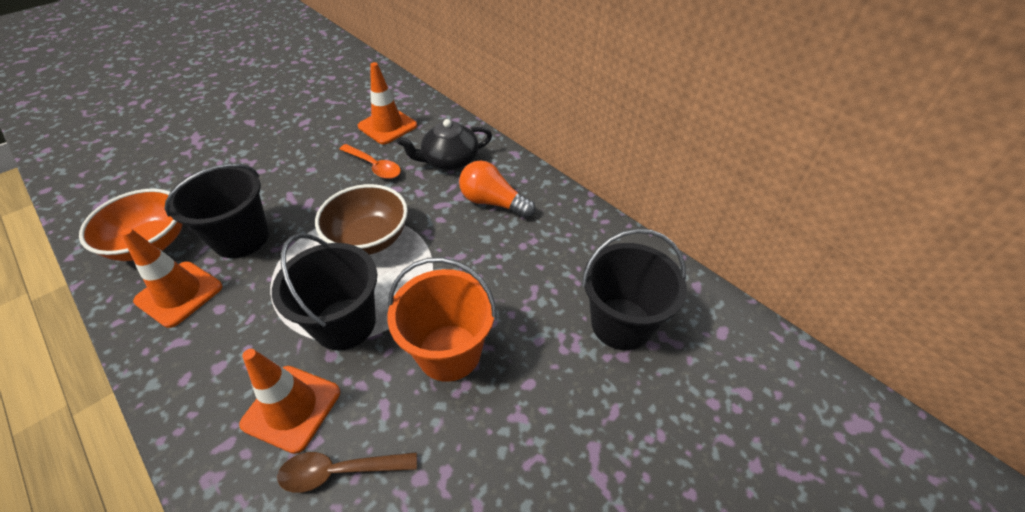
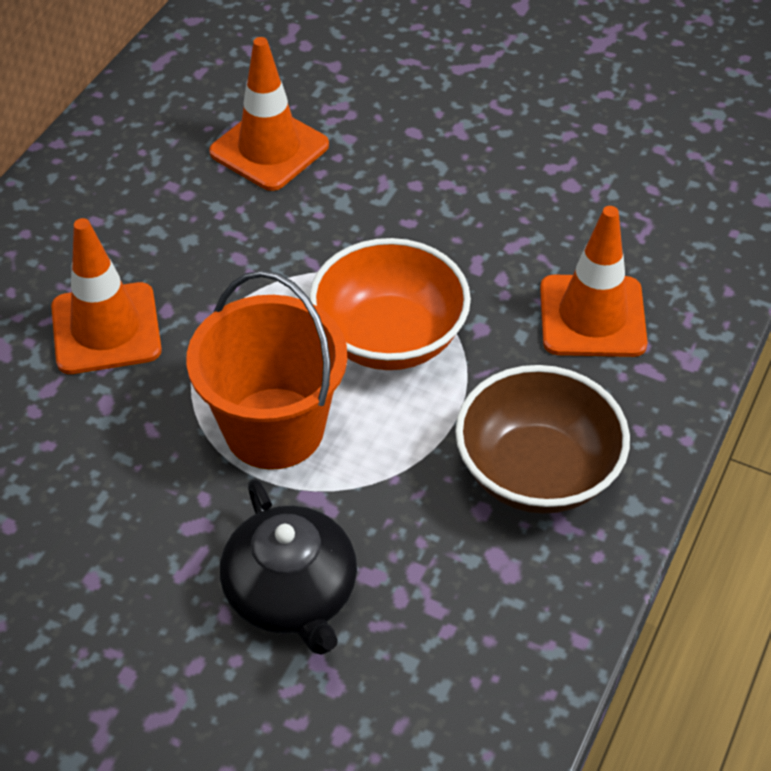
black bucket: 3 -> 0
brown spoon: 1 -> 0
orange light bulb: 1 -> 0
orange spoon: 1 -> 0

